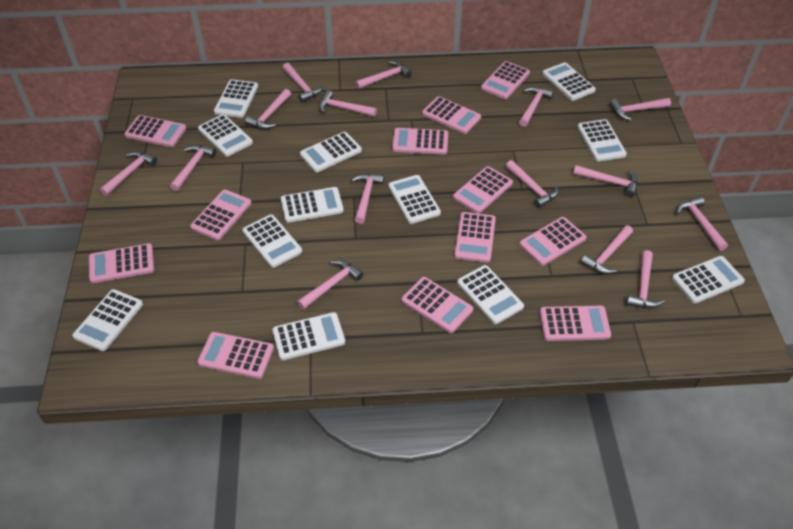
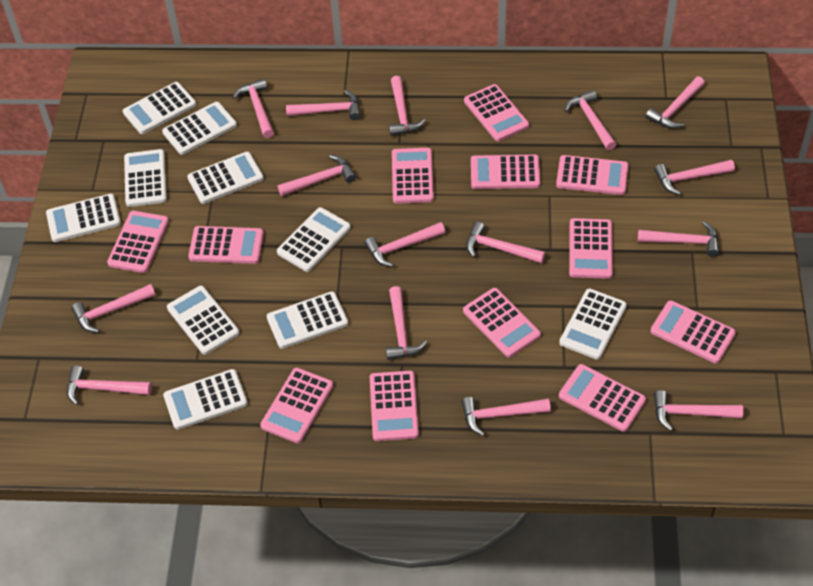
white calculator: 12 -> 10

